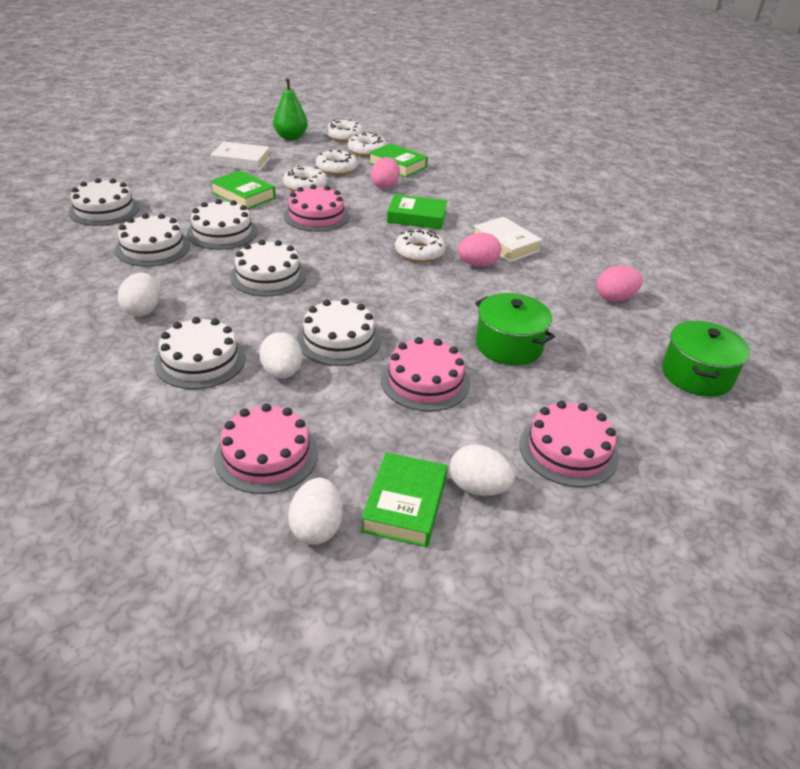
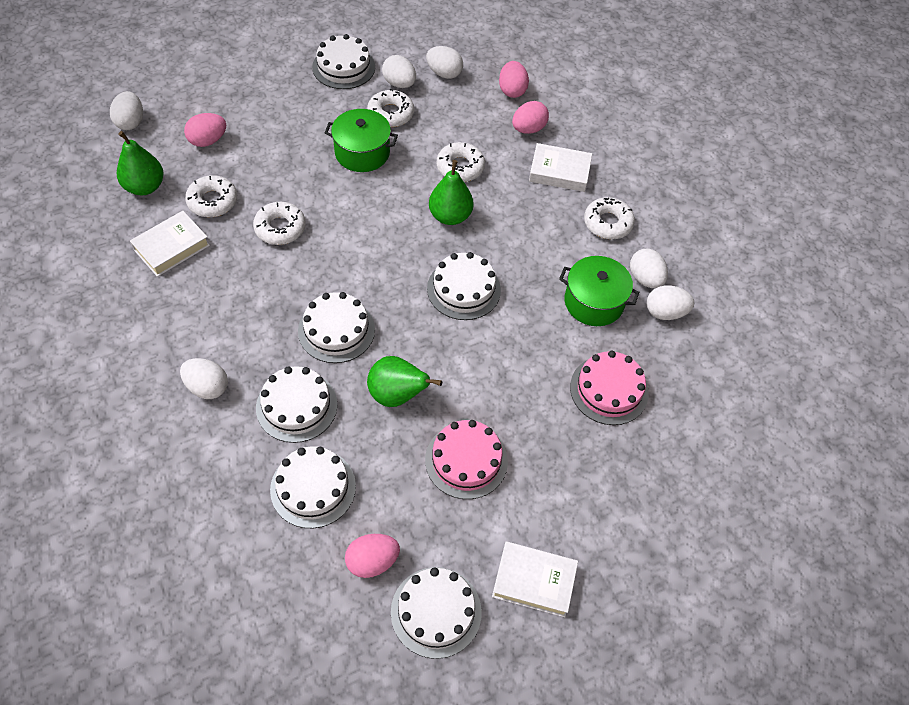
green book: 4 -> 0
green pear: 1 -> 3
pink cake: 4 -> 2
pink egg: 3 -> 4
white book: 2 -> 3
white egg: 4 -> 6

